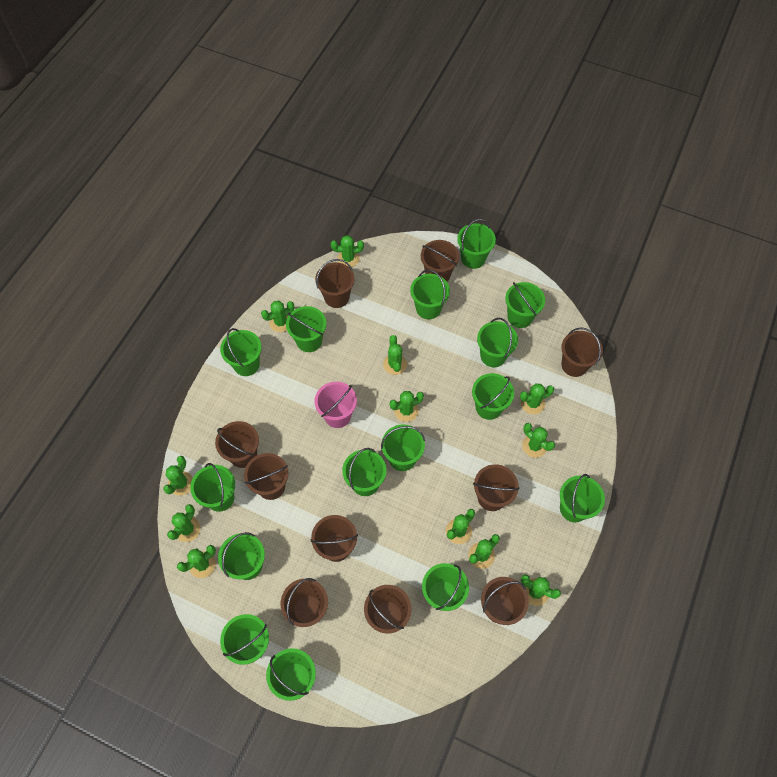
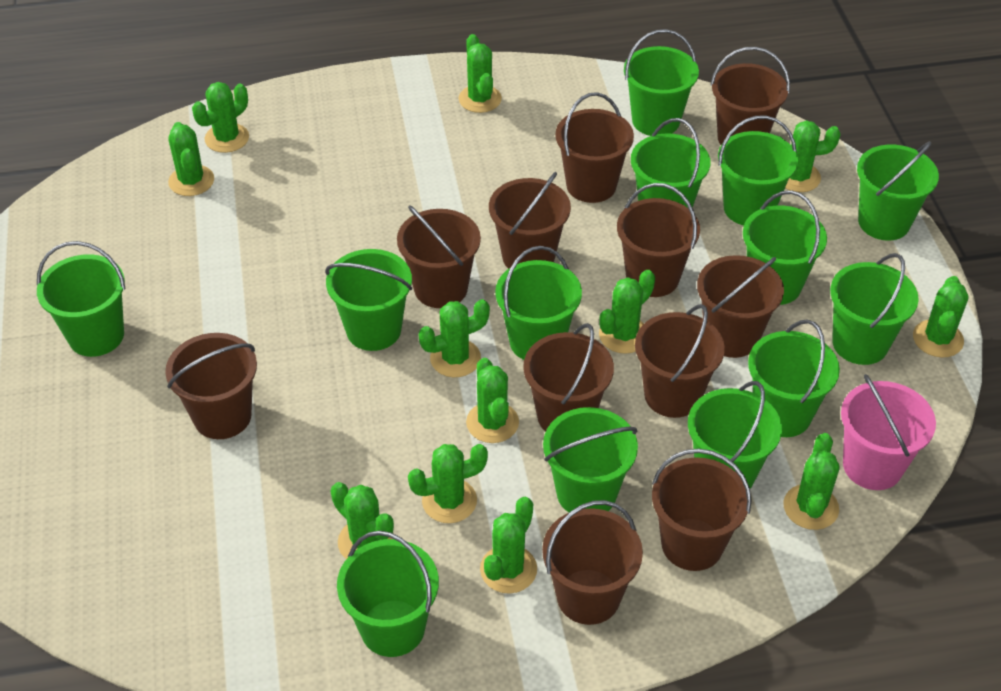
brown bucket: 10 -> 11
green bucket: 15 -> 13

